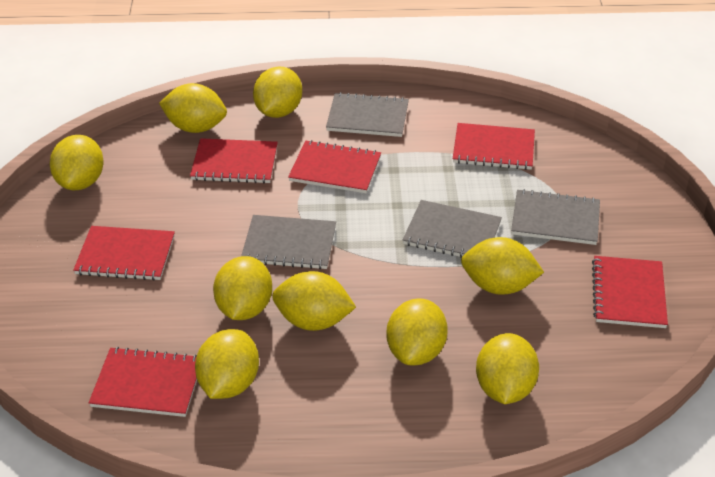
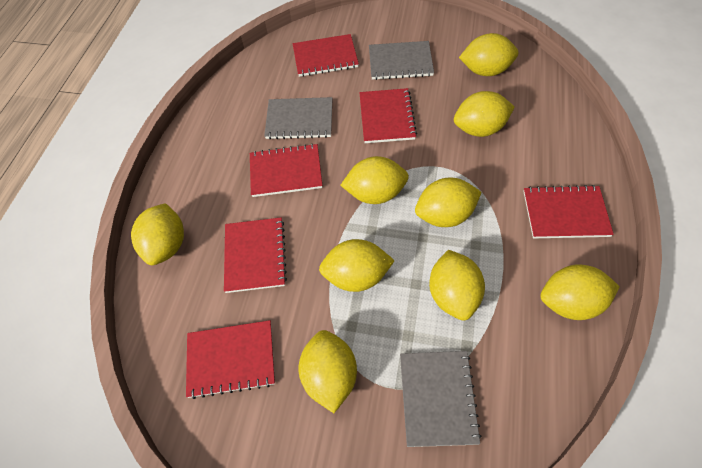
grey notebook: 4 -> 3

